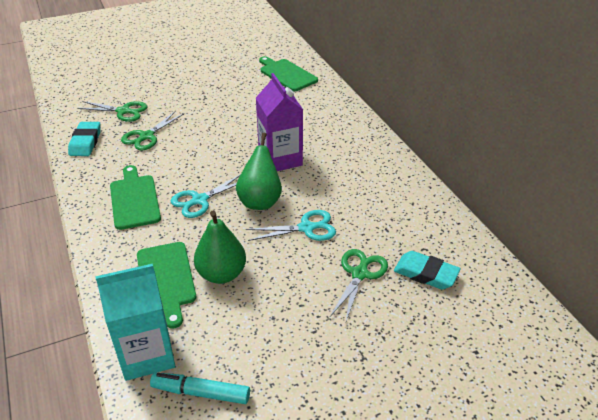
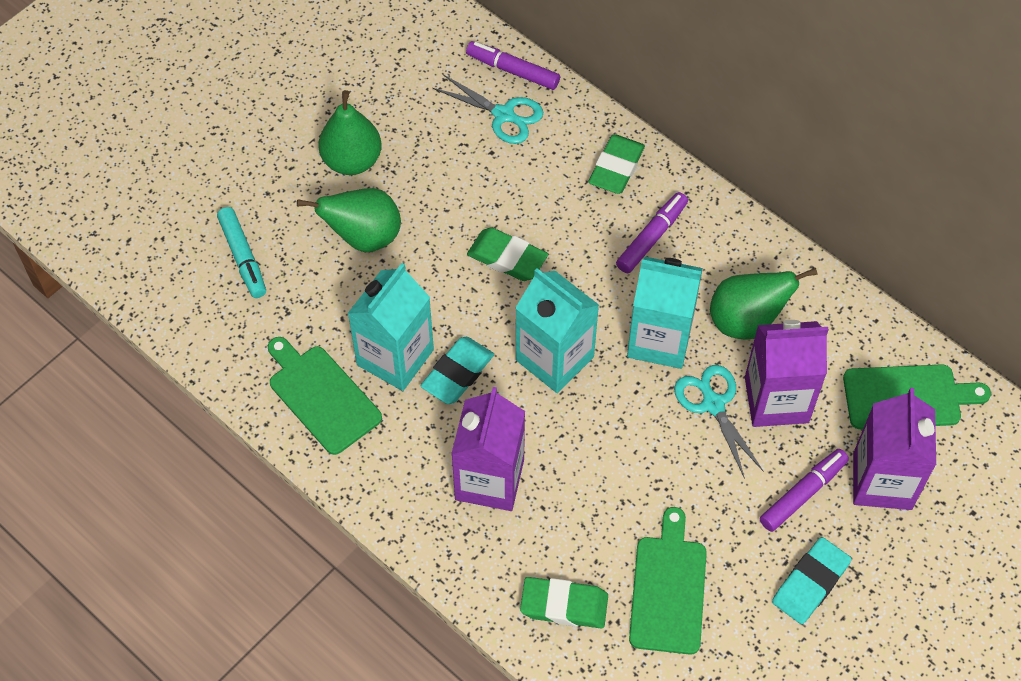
green eraser: 0 -> 3
green pear: 2 -> 3
green scissors: 3 -> 0
purple carton: 1 -> 3
purple marker: 0 -> 3
turquoise carton: 1 -> 3

